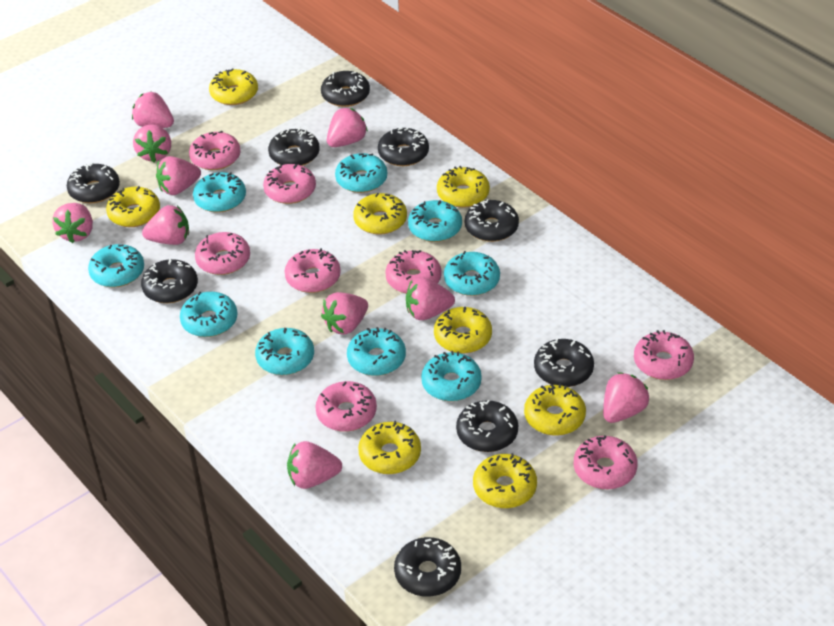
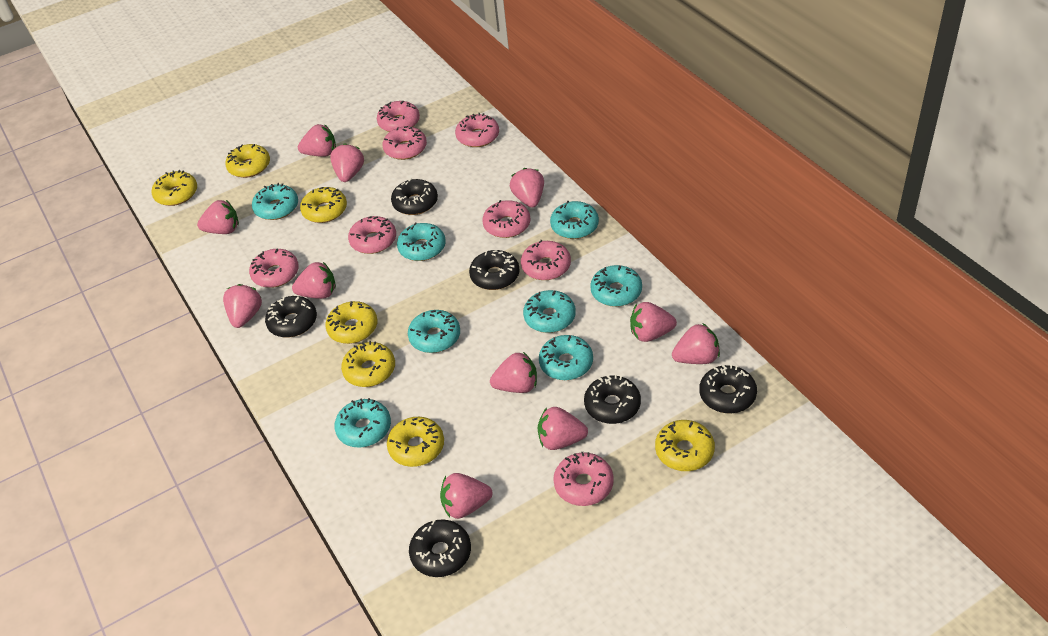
black donut: 9 -> 6
pink strawberry: 10 -> 11
turquoise donut: 9 -> 8
yellow donut: 8 -> 7

